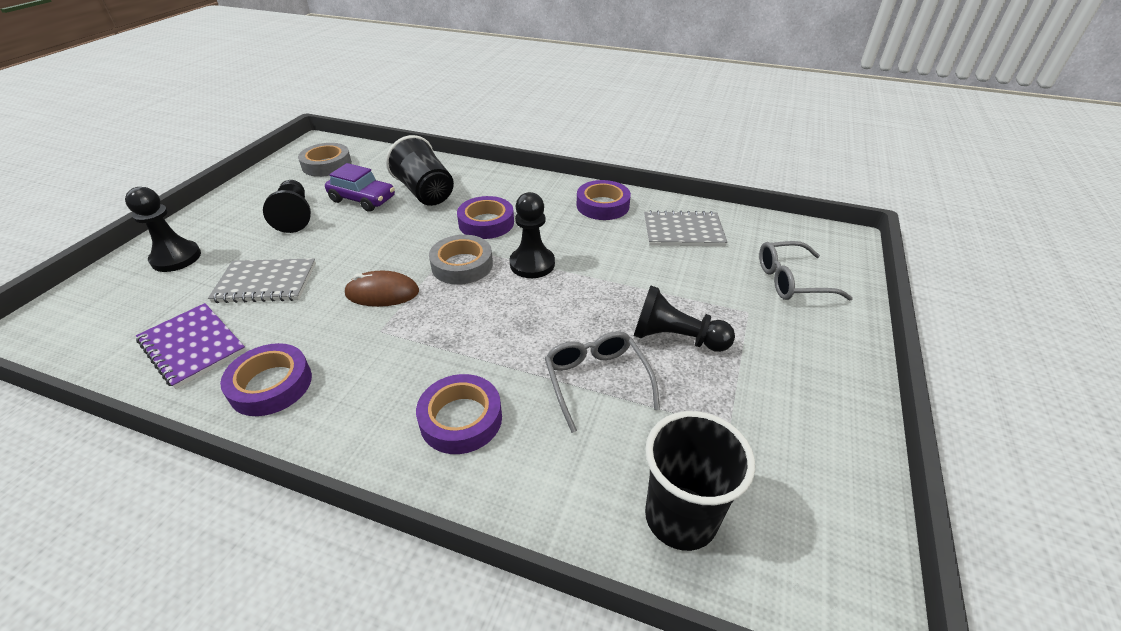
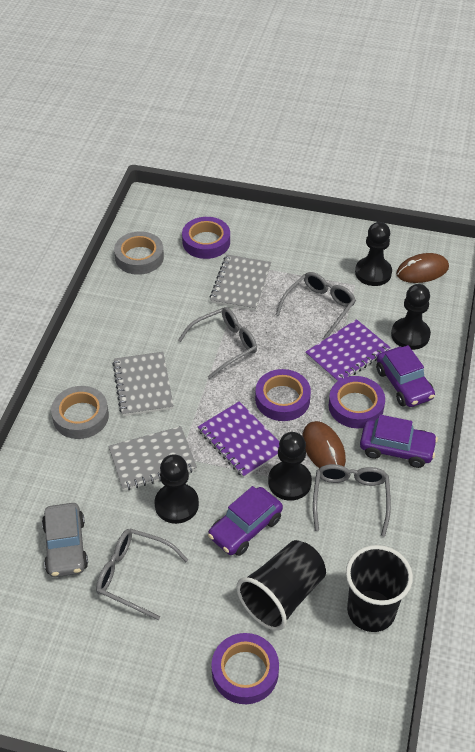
brown mouse: 1 -> 2
grey car: 0 -> 1
grey glasses: 2 -> 4
grey notebook: 2 -> 3
purple car: 1 -> 3
purple notebook: 1 -> 2

